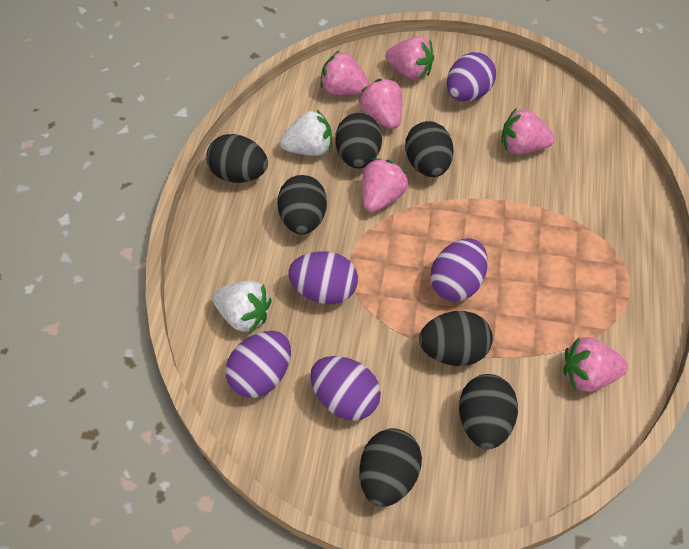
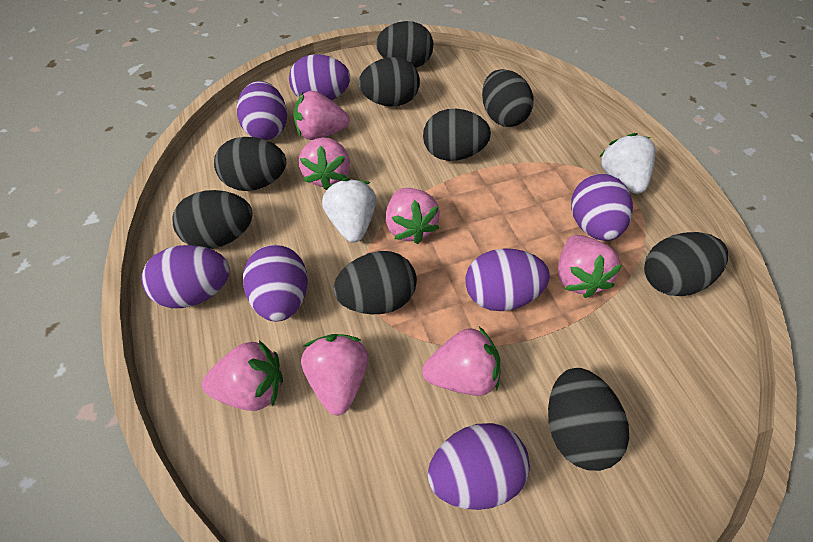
black egg: 7 -> 9
pink strawberry: 6 -> 7
purple egg: 5 -> 7

